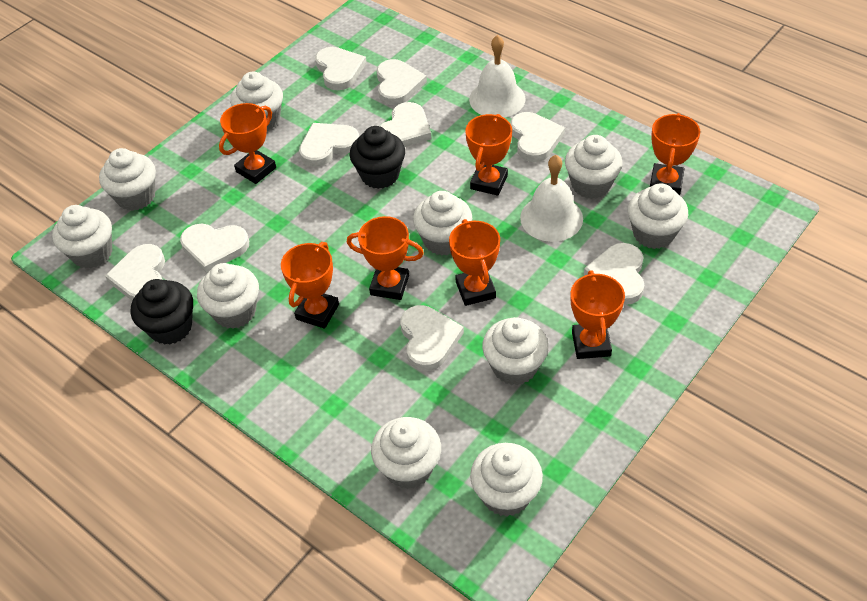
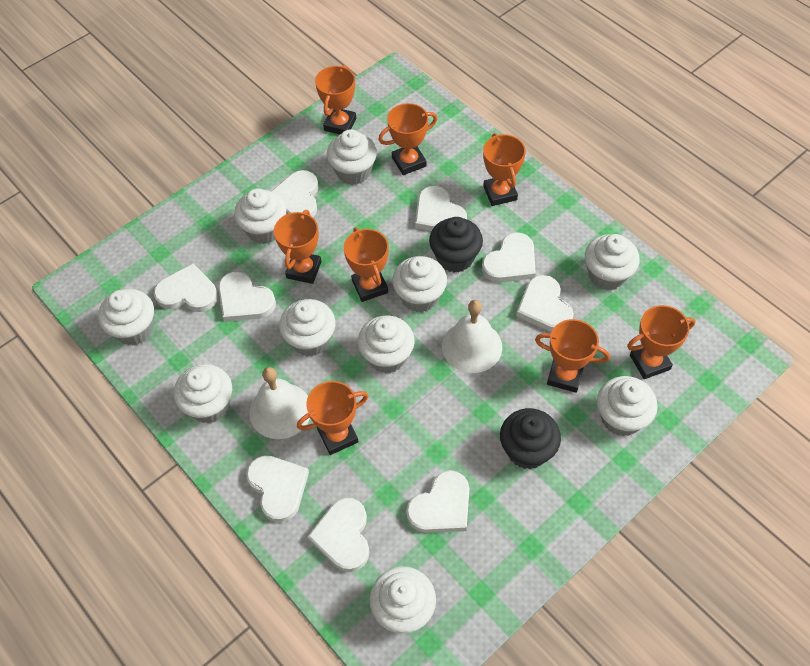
orange trophy: 7 -> 8

